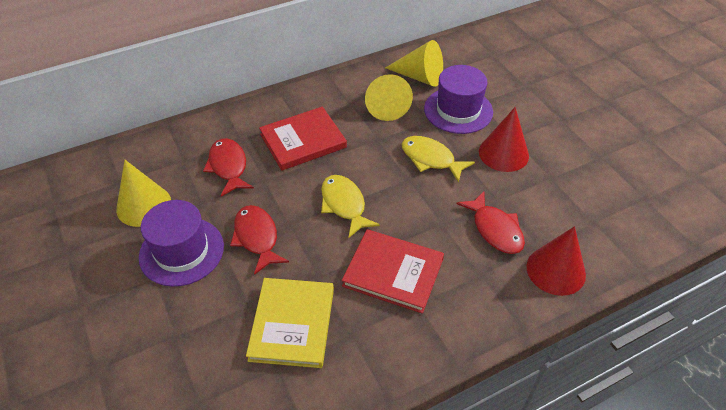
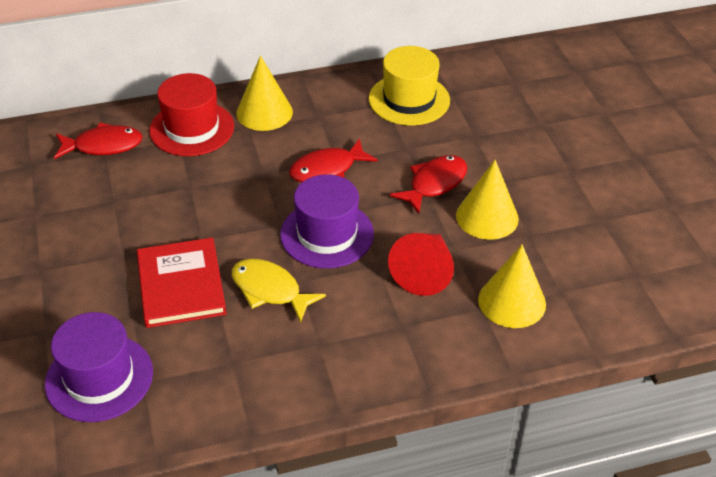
red book: 2 -> 1
red cone: 2 -> 1
red hat: 0 -> 1
yellow book: 1 -> 0
yellow fish: 2 -> 1
yellow hat: 0 -> 1

